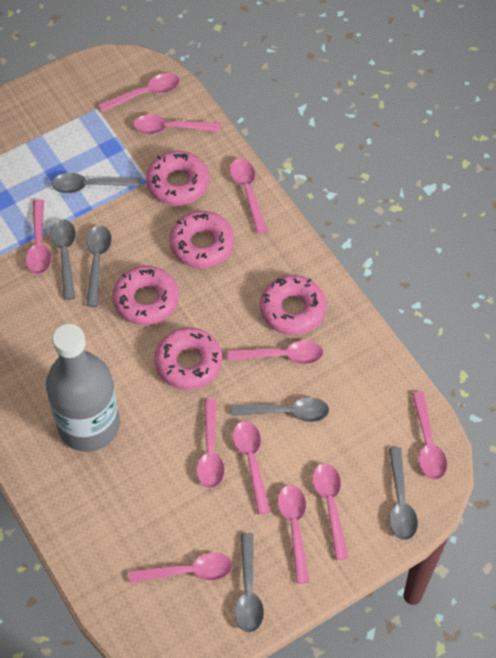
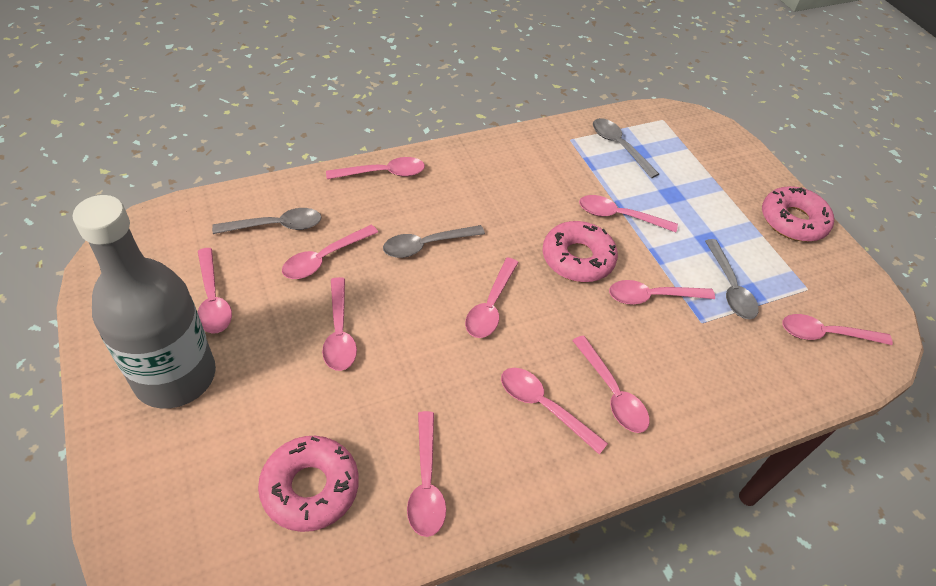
grey spoon: 6 -> 4
pink donut: 5 -> 3

